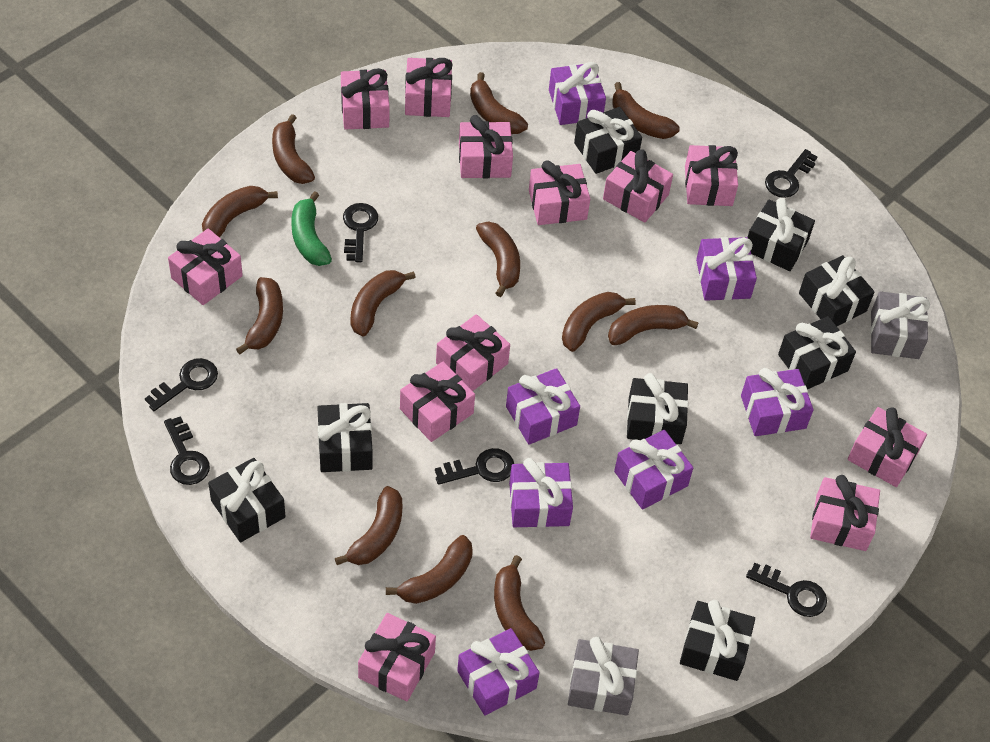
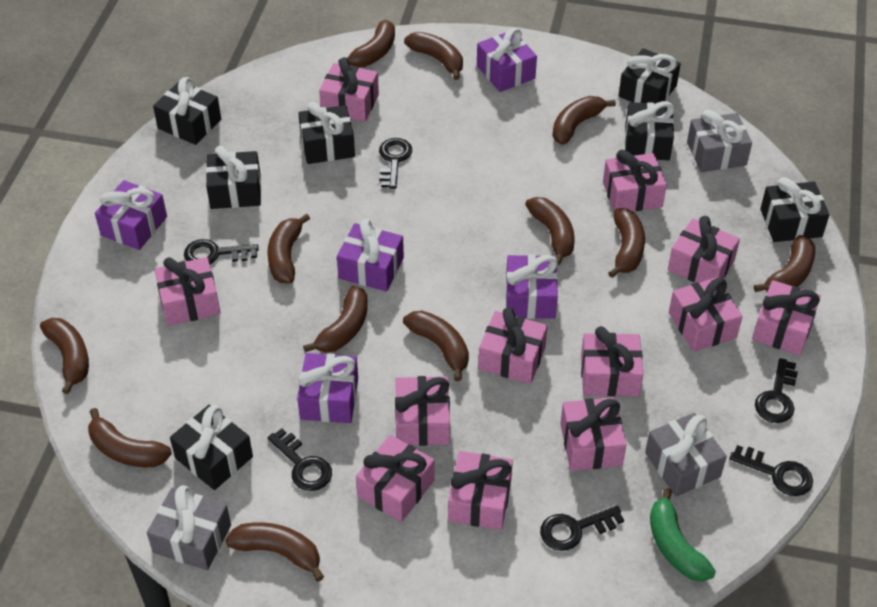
black gift: 8 -> 7
grey gift: 2 -> 3
purple gift: 7 -> 5

